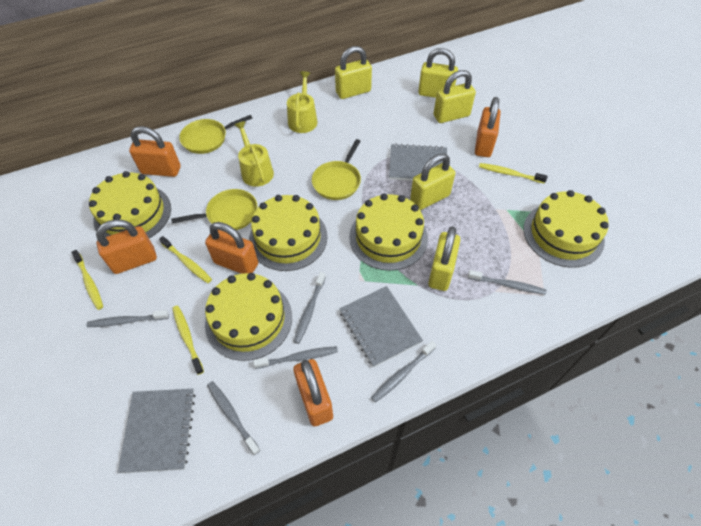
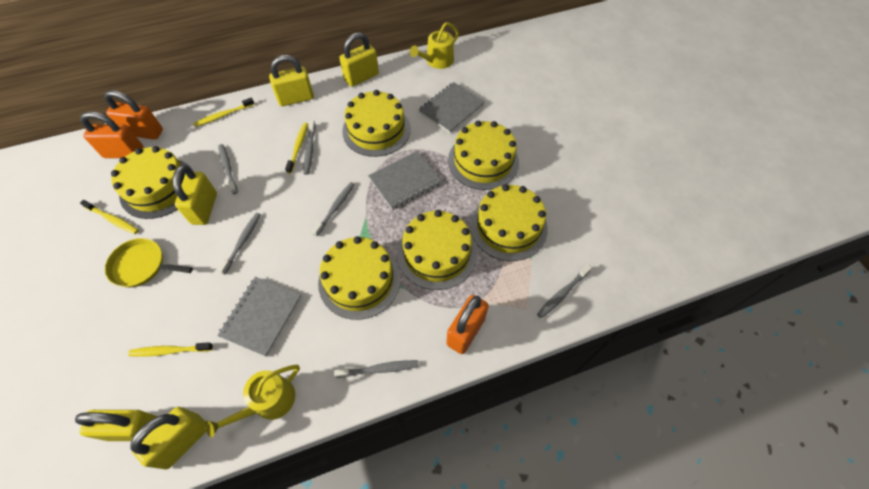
orange padlock: 5 -> 3
yellow cake: 5 -> 6
yellow pan: 3 -> 1

